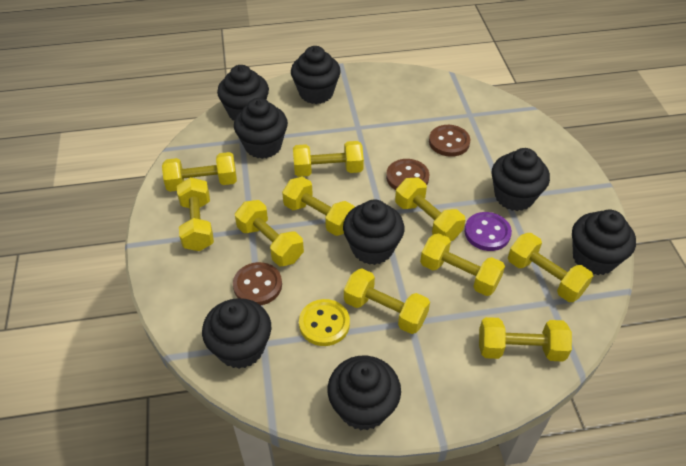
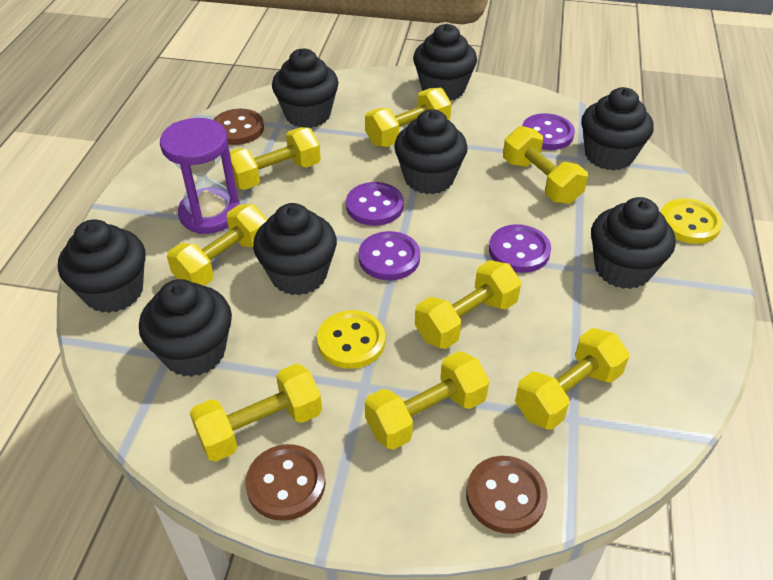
purple button: 1 -> 4
purple hourglass: 0 -> 1
yellow button: 1 -> 2
yellow dumbbell: 10 -> 8

